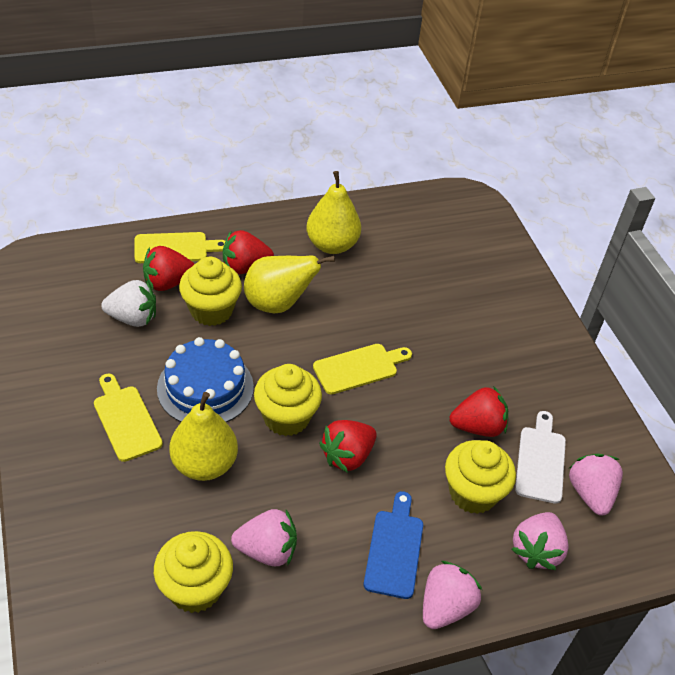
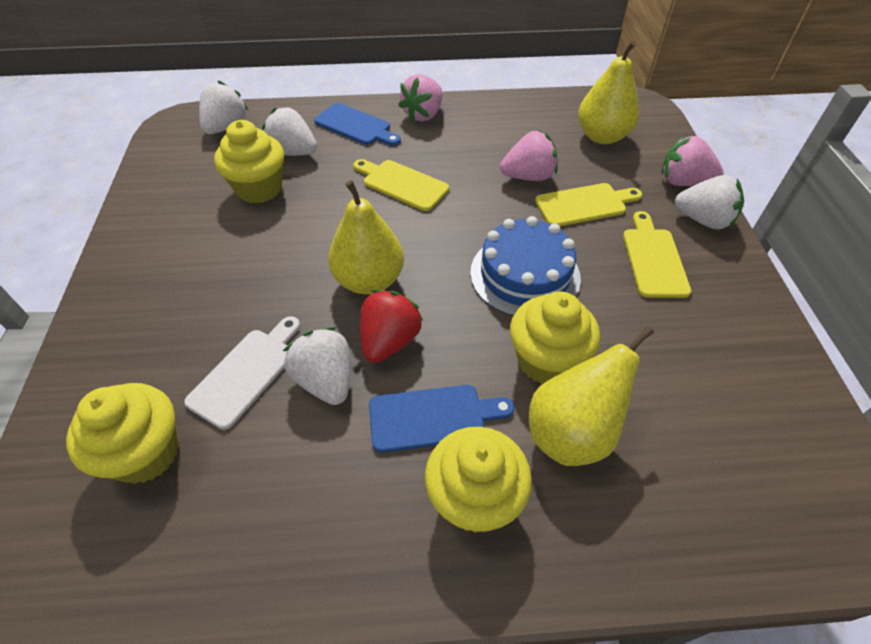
blue cutting board: 1 -> 2
pink strawberry: 4 -> 3
red strawberry: 4 -> 1
white strawberry: 1 -> 4

